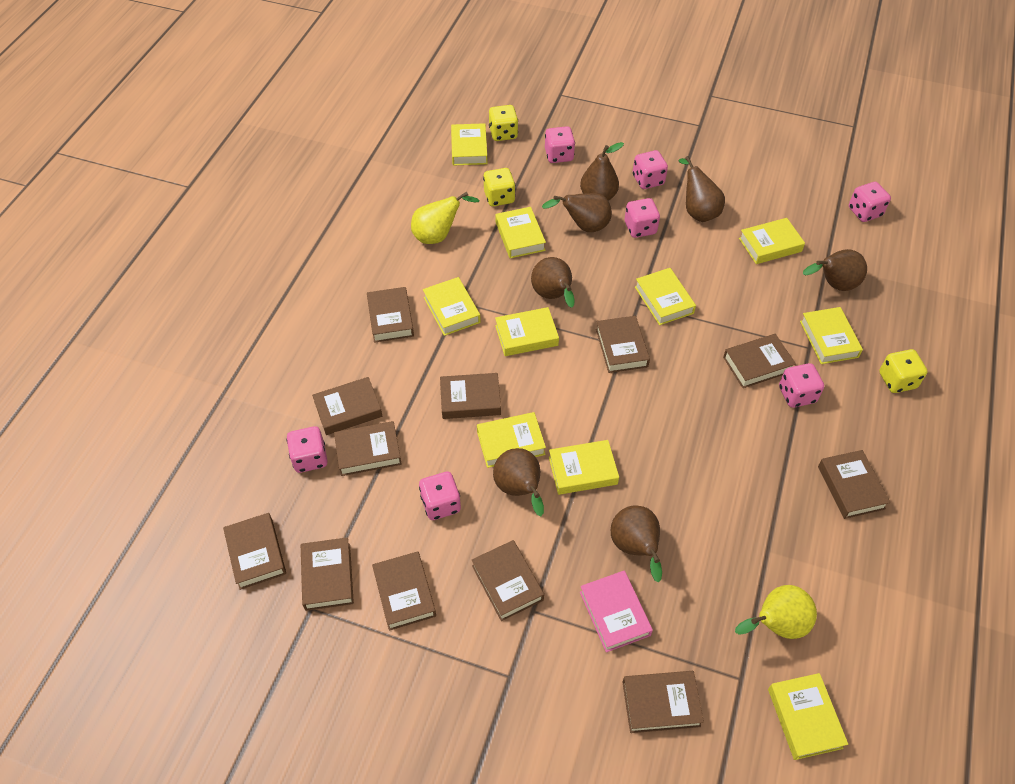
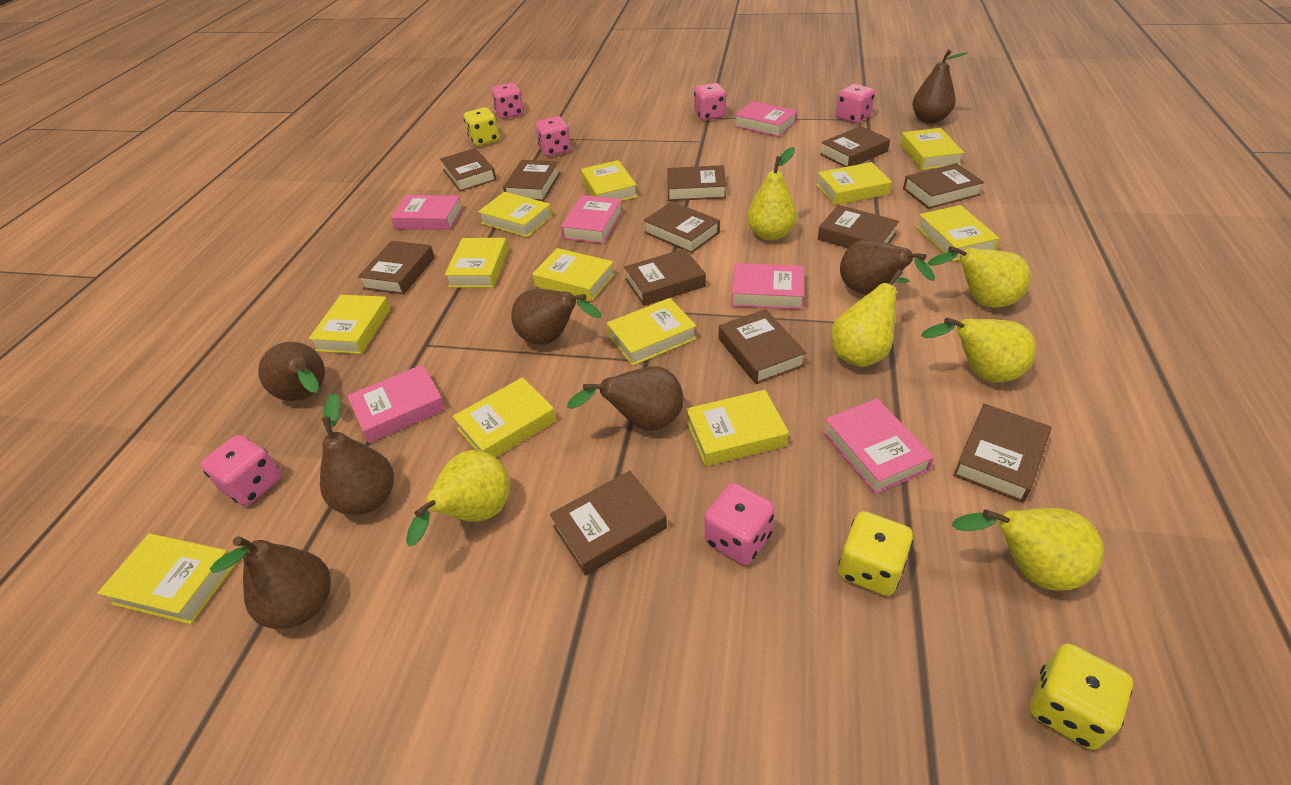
pink book: 1 -> 6
pink dice: 7 -> 6
yellow book: 10 -> 12
yellow pear: 2 -> 6

